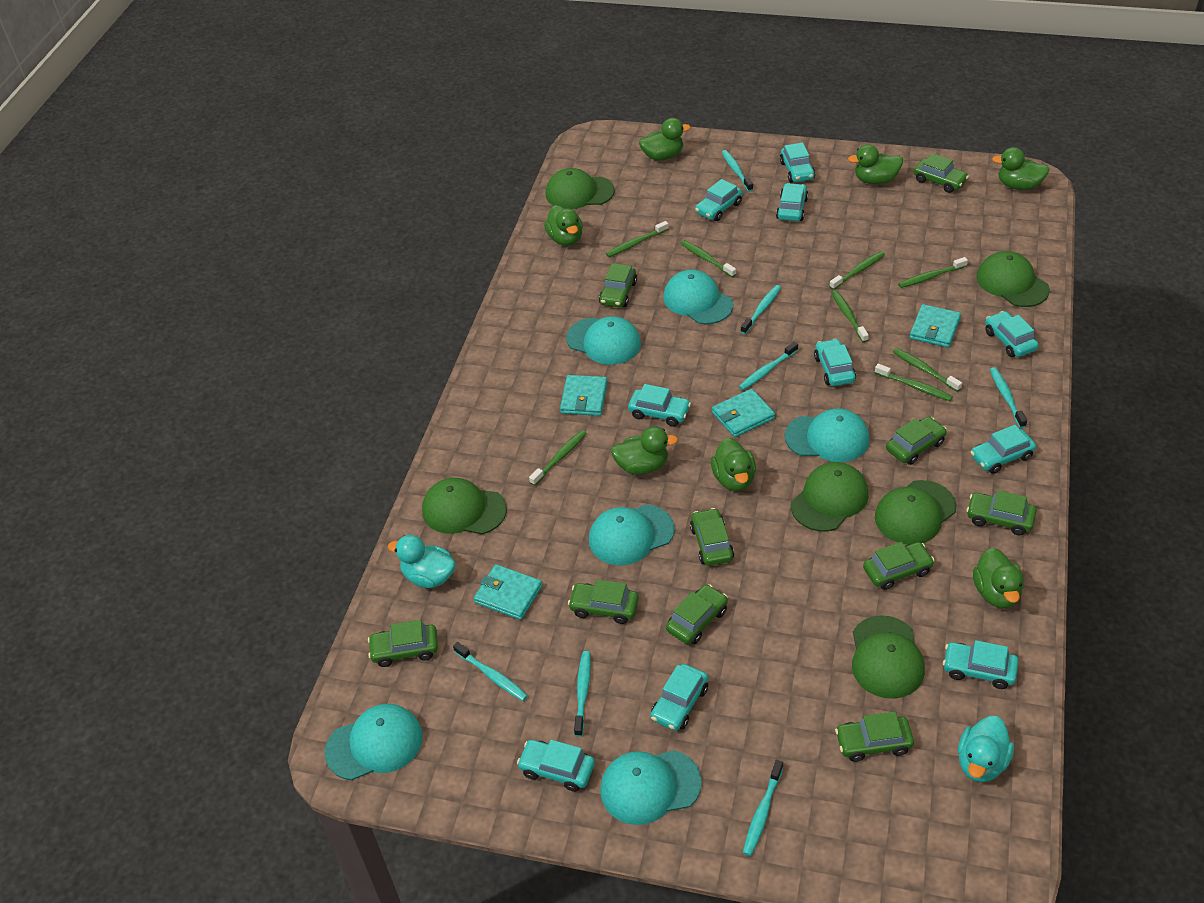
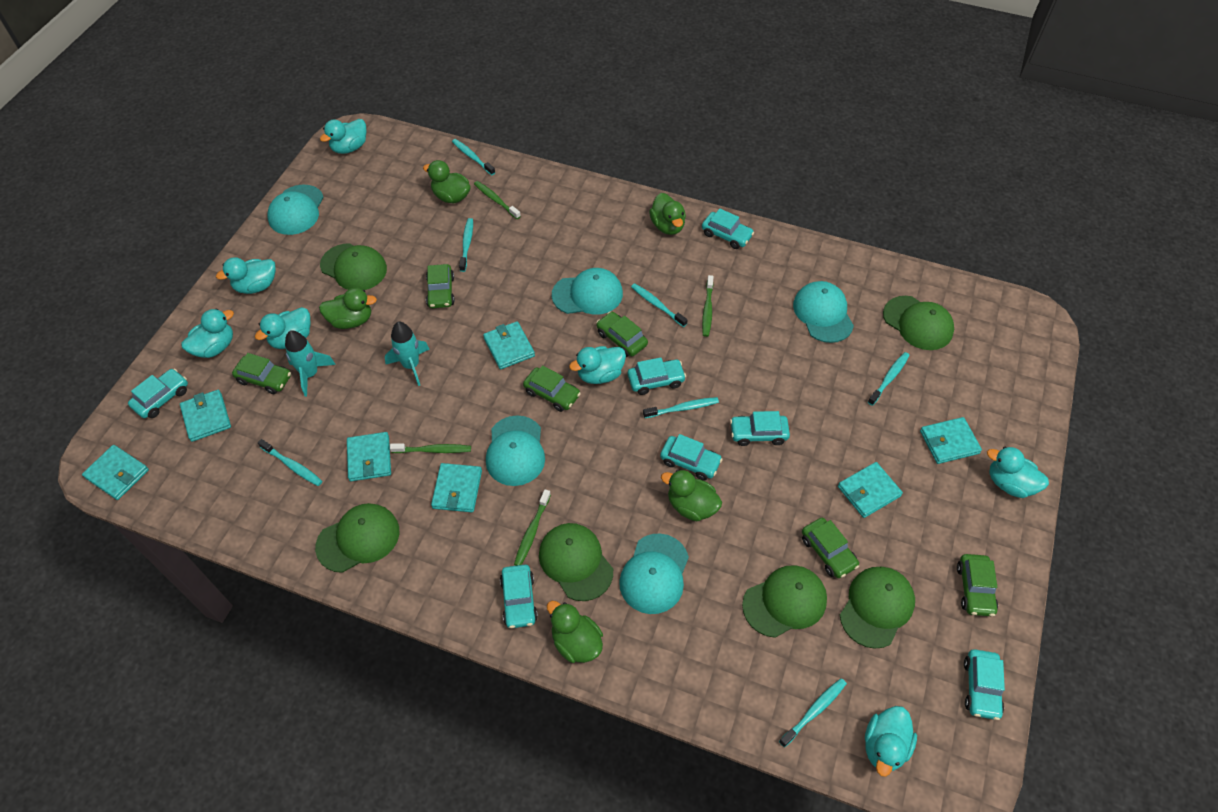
green car: 10 -> 6
green duck: 7 -> 5
green toothbrush: 8 -> 4
turquoise cap: 6 -> 5
turquoise car: 10 -> 7
turquoise duck: 2 -> 7
turquoise rocket: 0 -> 2
turquoise wallet: 4 -> 7

